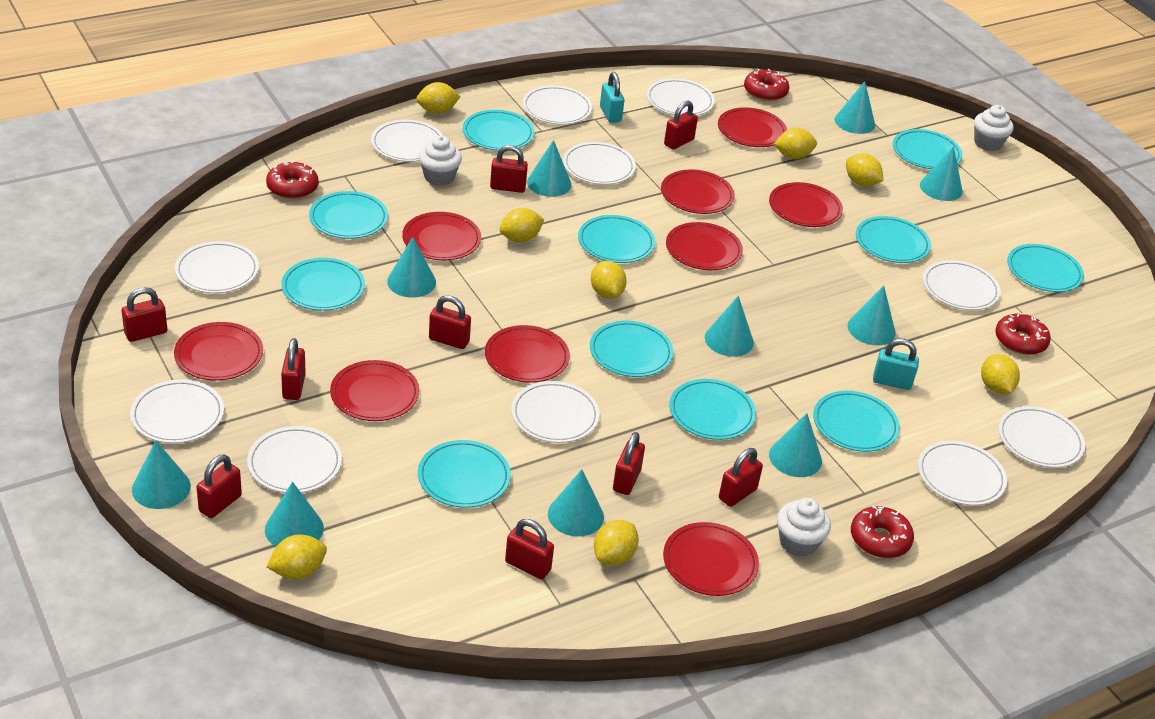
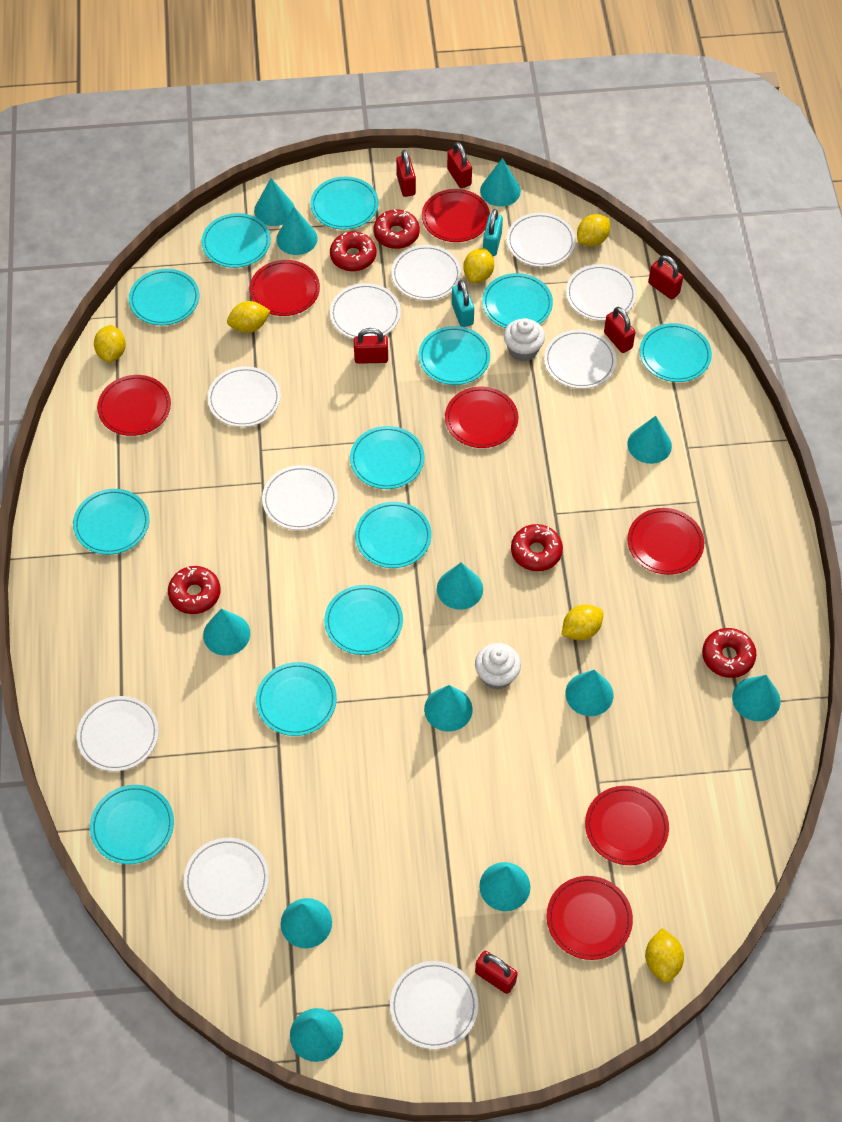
red donut: 4 -> 5
red padlock: 9 -> 6
red plate: 9 -> 7
turquoise cone: 10 -> 12
turquoise plate: 11 -> 12
white cupcake: 3 -> 2
white plate: 11 -> 10
yellow lemon: 8 -> 6

